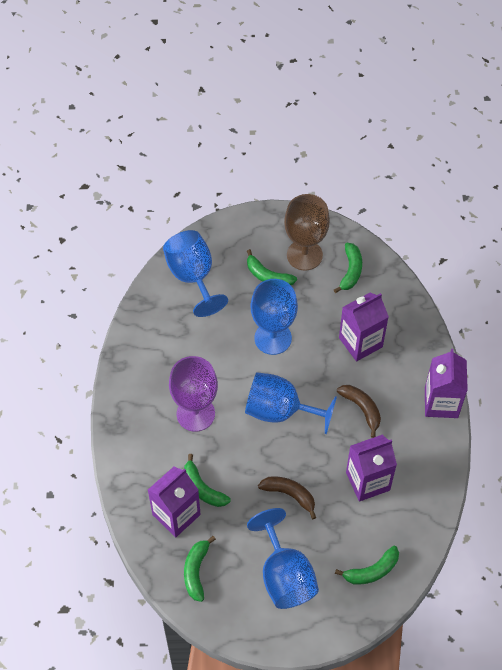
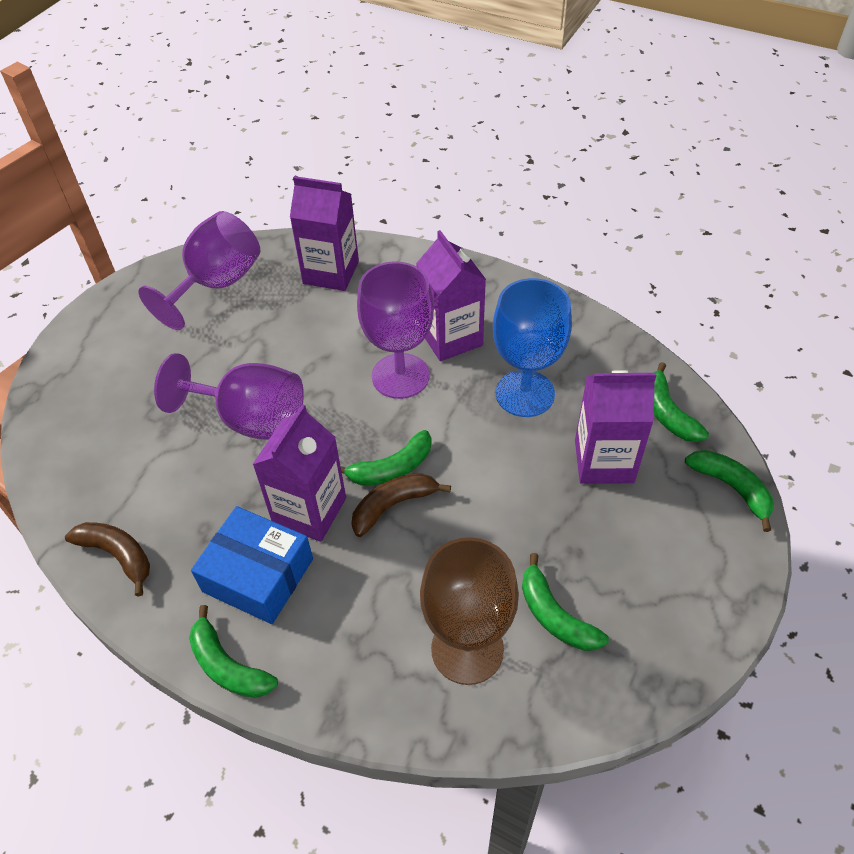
blue box: 0 -> 1
blue goblet: 4 -> 1
purple goblet: 1 -> 3

